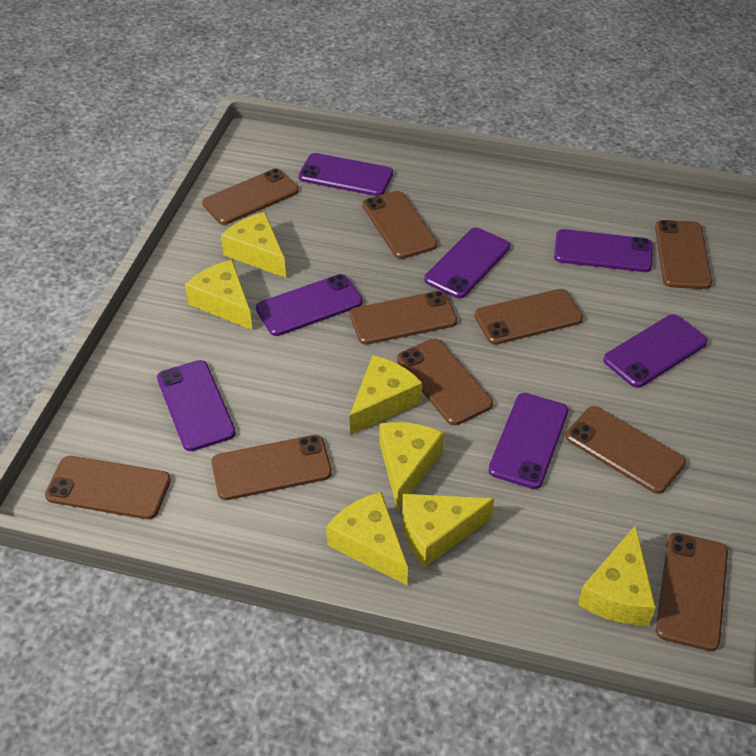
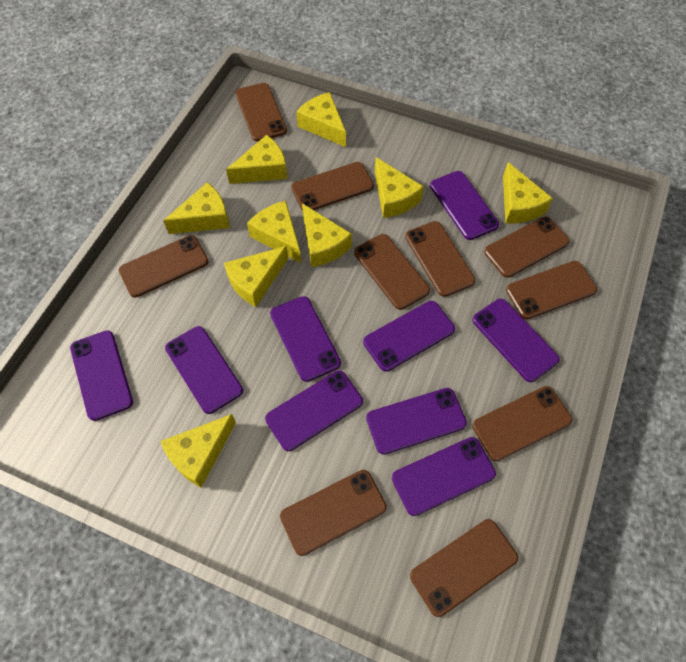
purple phone: 7 -> 9
yellow cheese: 7 -> 9

